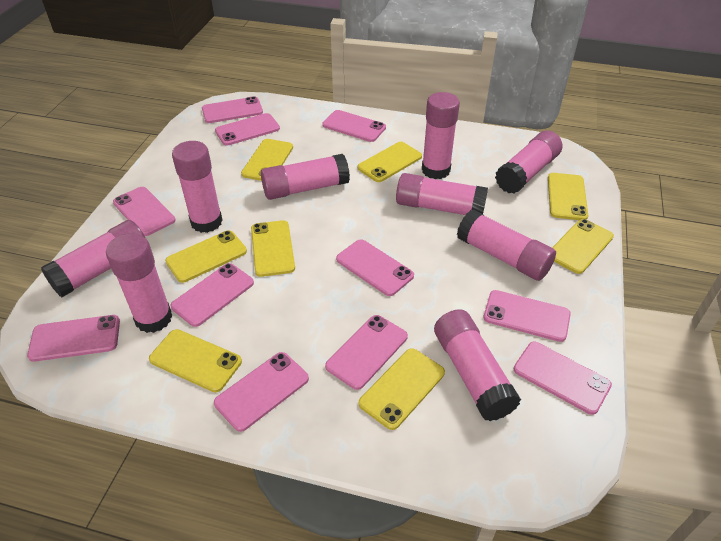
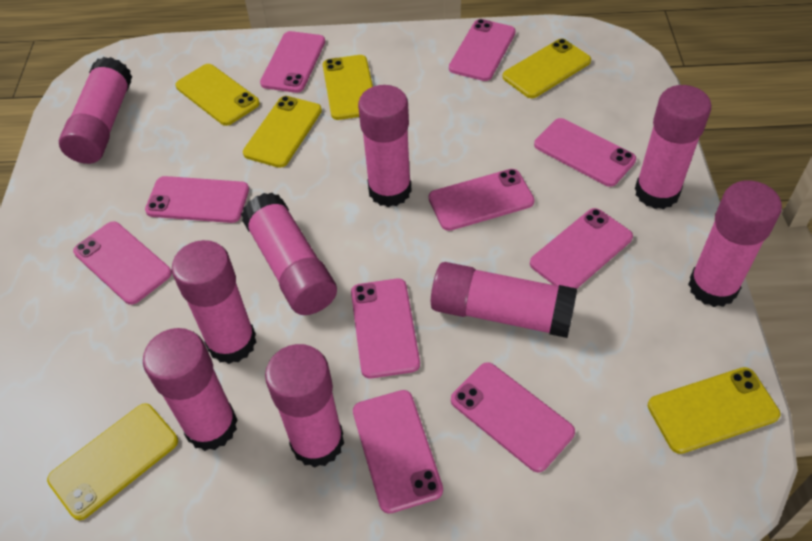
pink phone: 11 -> 10
yellow phone: 8 -> 6

